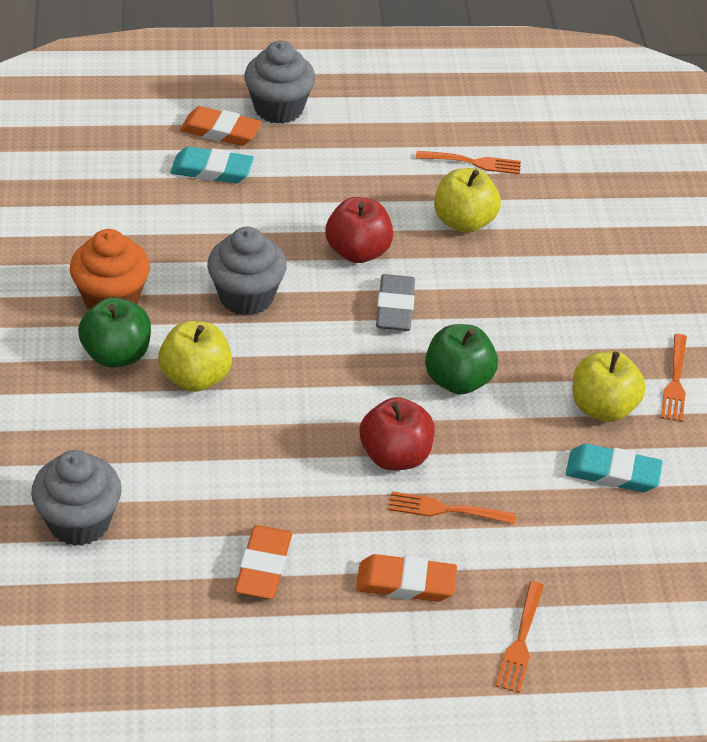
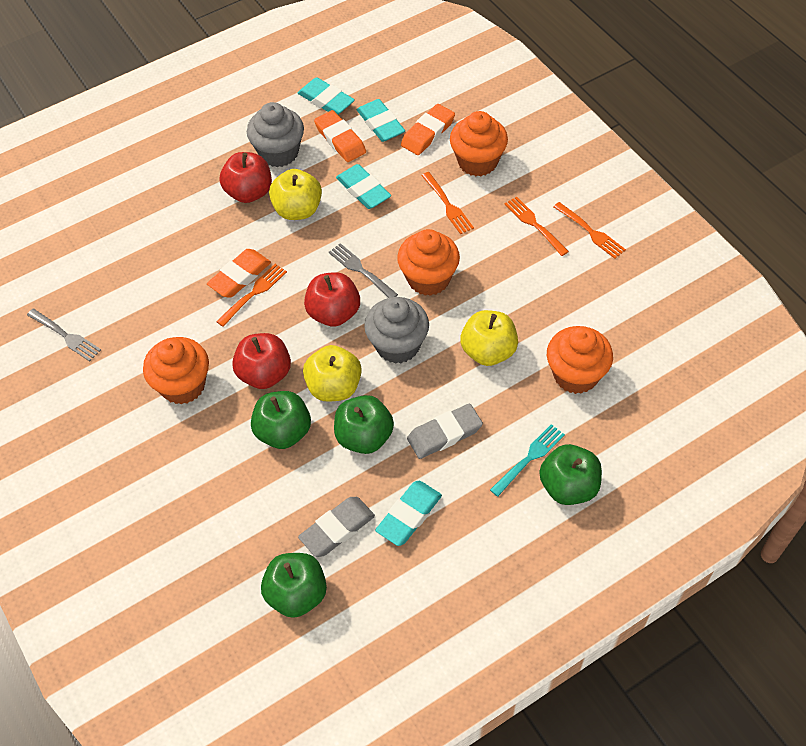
green apple: 2 -> 4
grey cupcake: 3 -> 2
grey eraser: 1 -> 2
grey fork: 0 -> 2
orange cupcake: 1 -> 4
red apple: 2 -> 3
turquoise eraser: 2 -> 4
turquoise fork: 0 -> 1

